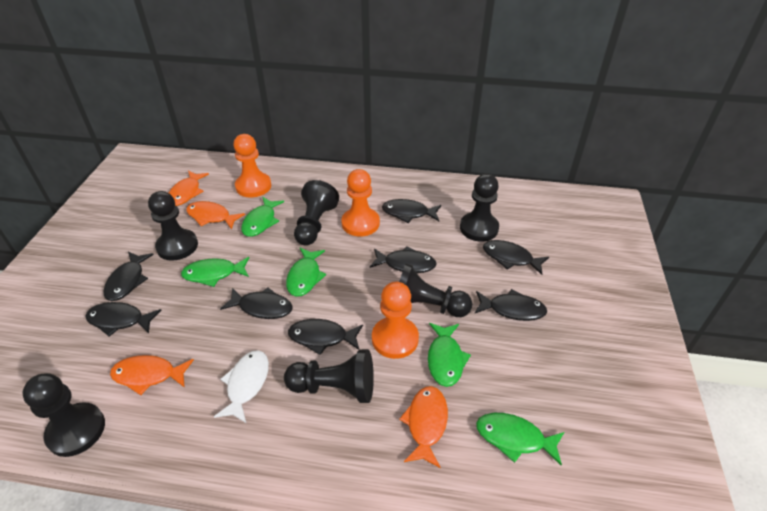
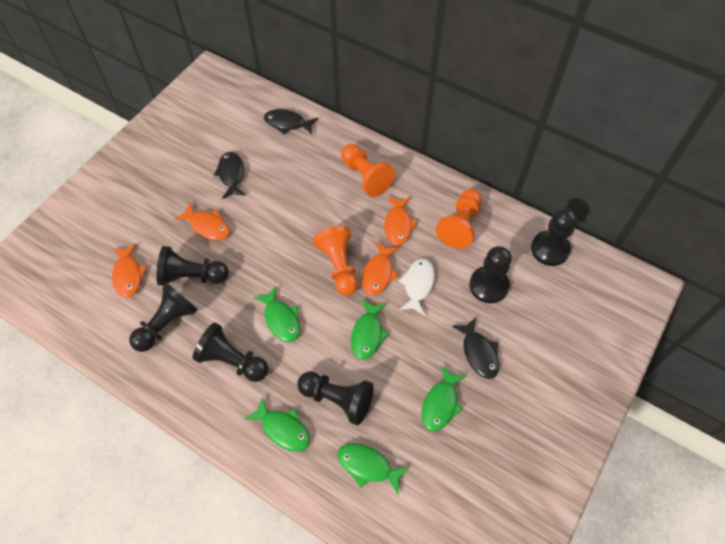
black fish: 8 -> 3

